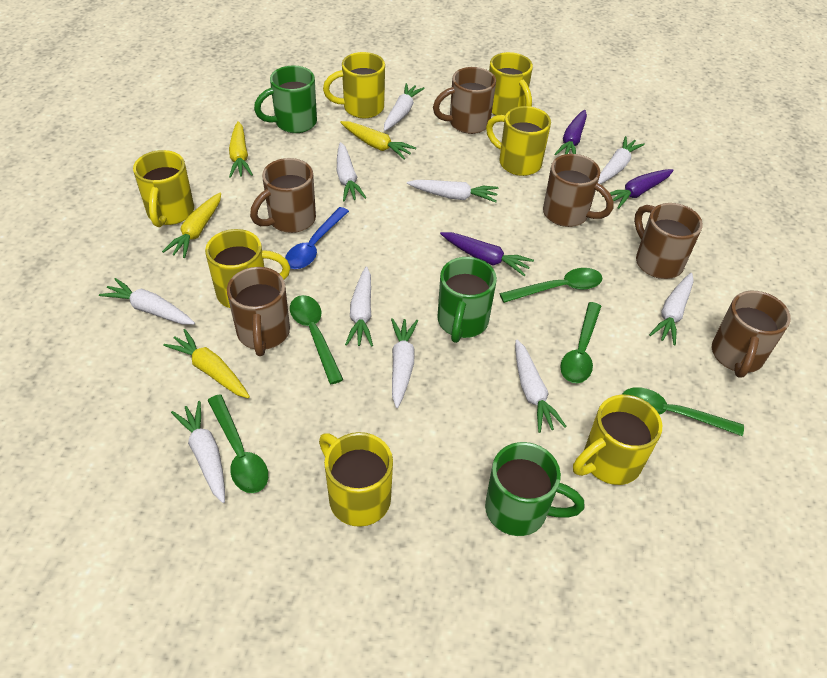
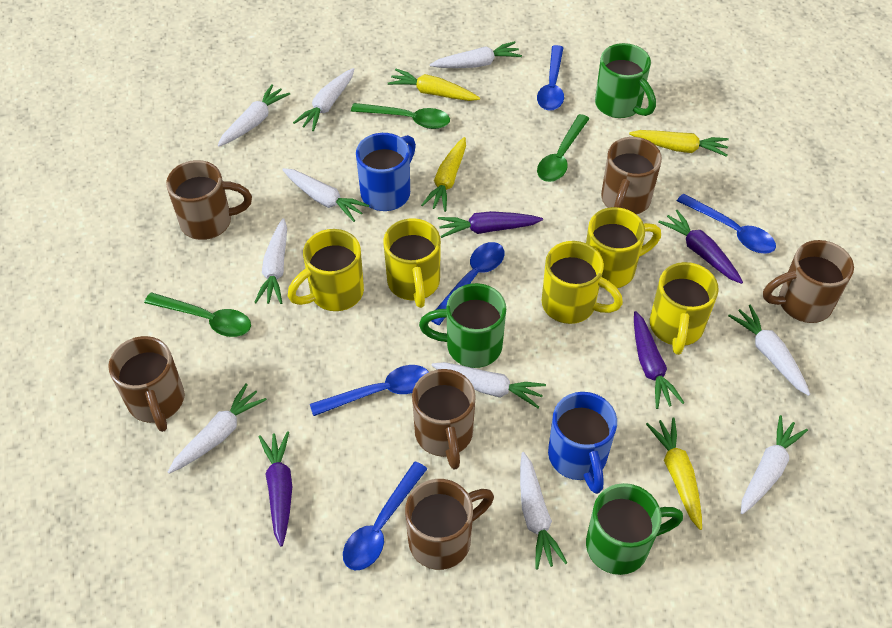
blue mug: 0 -> 2
blue spoon: 1 -> 5
green spoon: 5 -> 3
purple carrot: 3 -> 4
yellow mug: 7 -> 5

